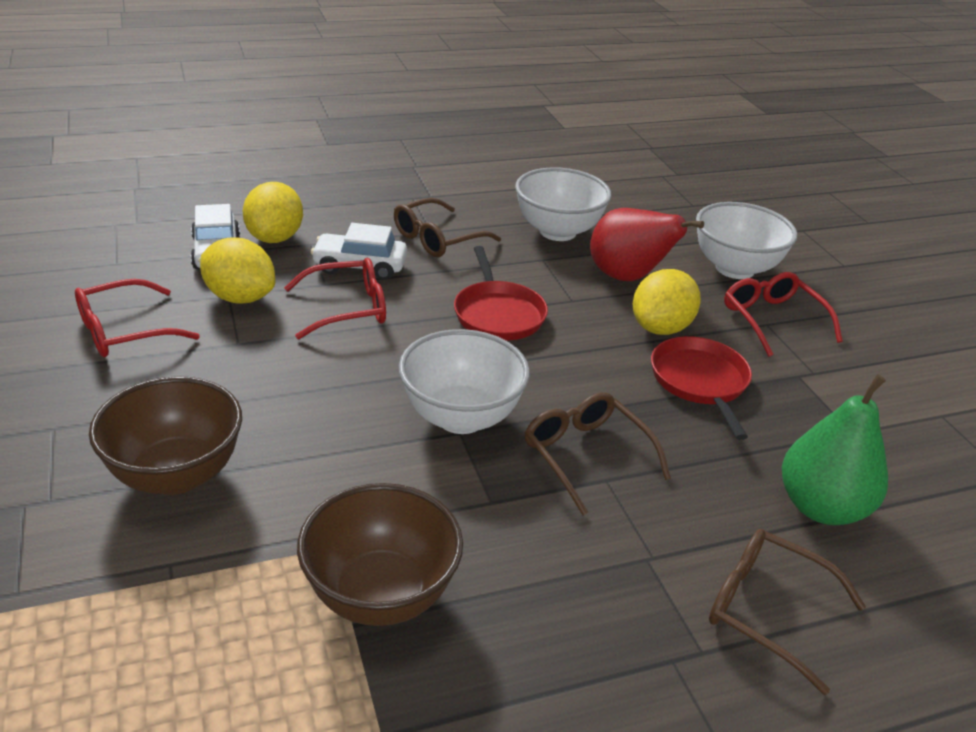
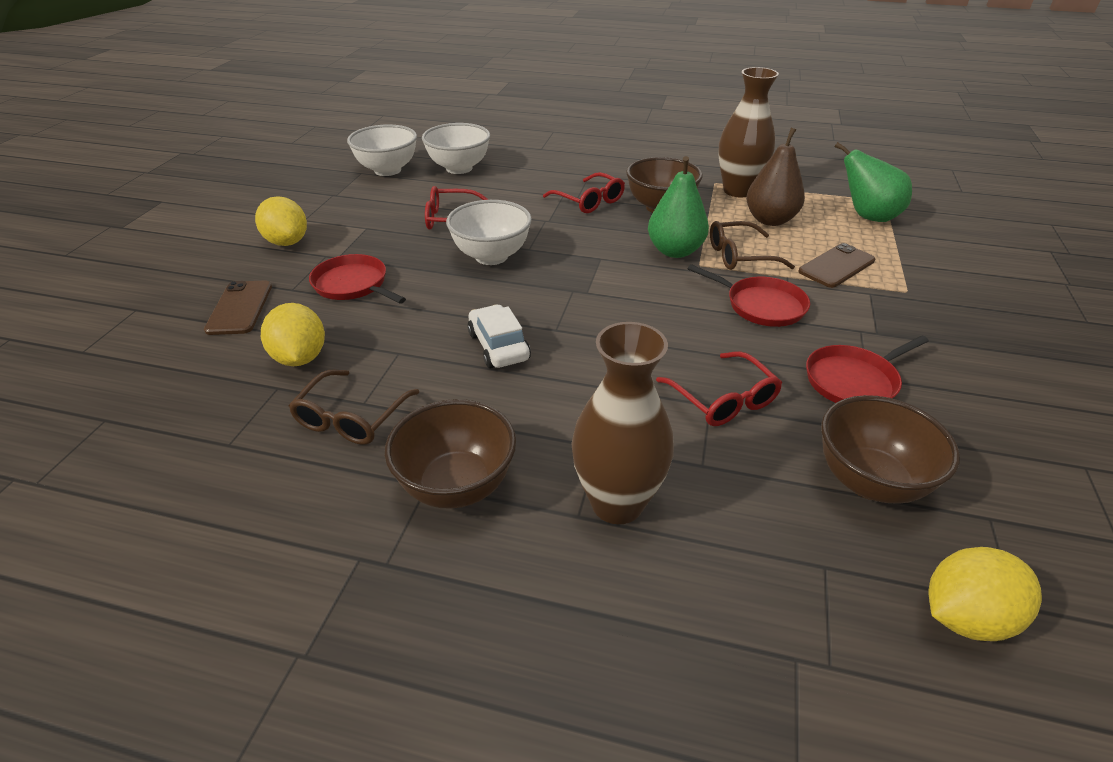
brown bowl: 2 -> 3
brown glasses: 3 -> 2
brown pear: 0 -> 1
brown phone: 0 -> 2
brown vase: 0 -> 2
green pear: 1 -> 2
red pan: 2 -> 3
red pear: 1 -> 0
white car: 2 -> 1

